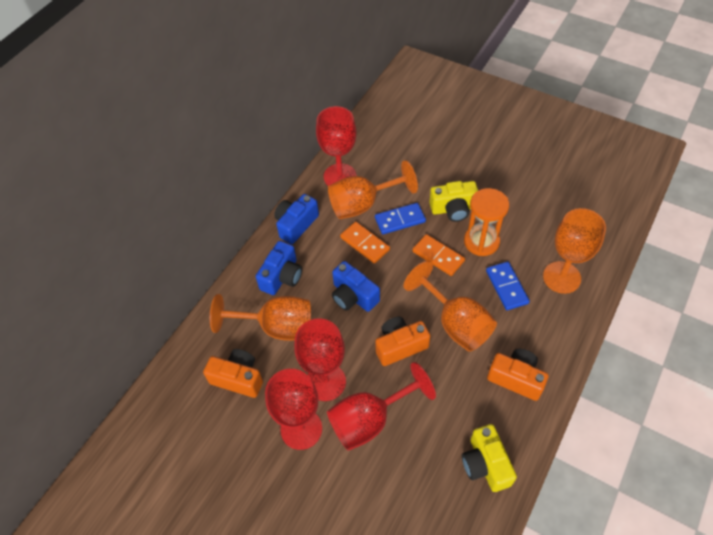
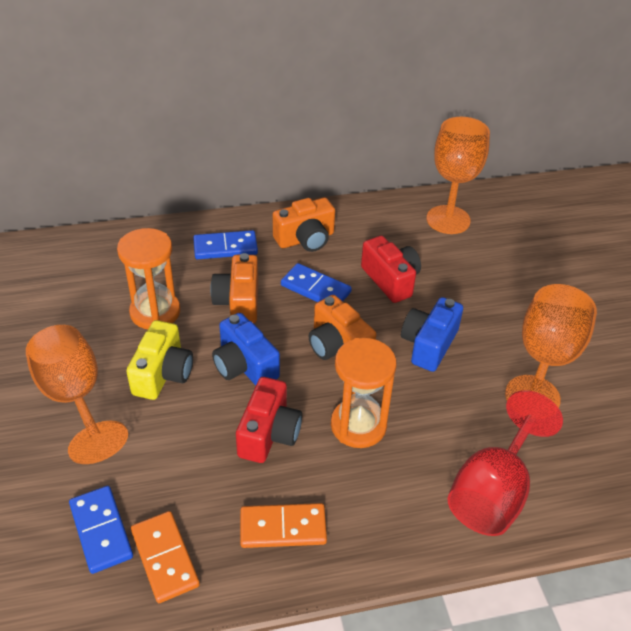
blue camera: 3 -> 2
blue domino: 2 -> 3
orange goblet: 4 -> 3
orange hourglass: 1 -> 2
red camera: 0 -> 2
red goblet: 4 -> 1
yellow camera: 2 -> 1

